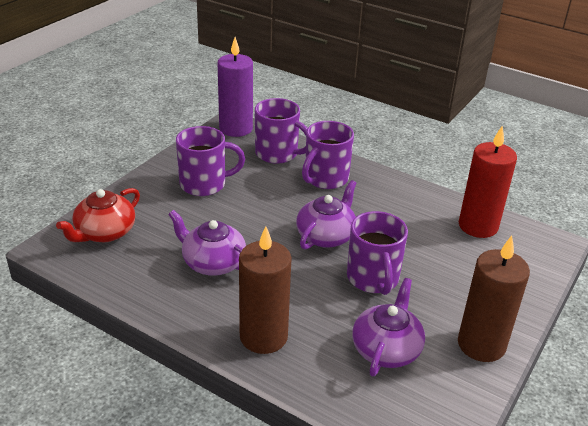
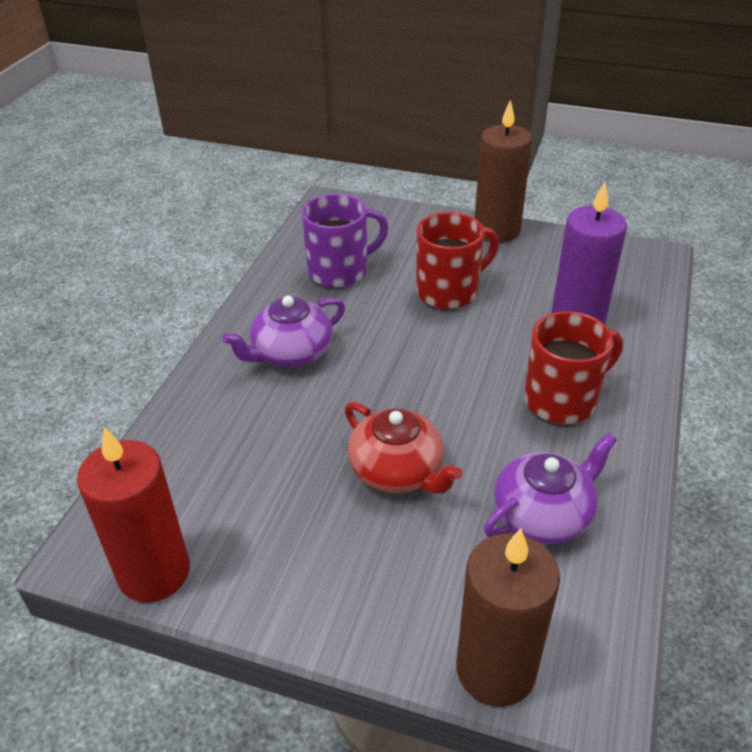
purple mug: 4 -> 1
purple teapot: 3 -> 2
red mug: 0 -> 2

